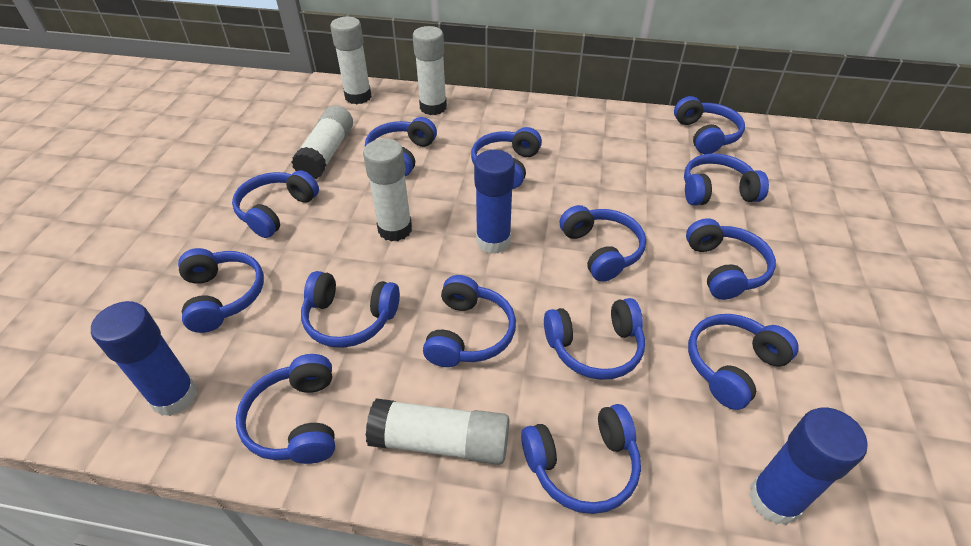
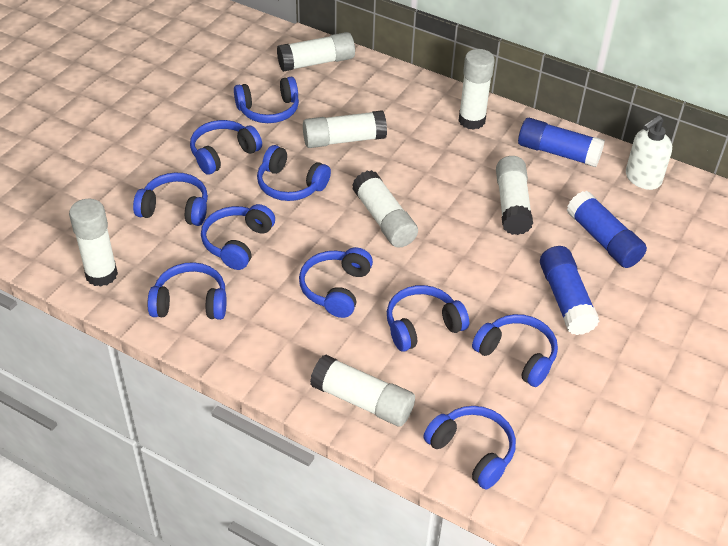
blue headphones: 14 -> 10
white glue stick: 5 -> 7
white soap dispenser: 0 -> 1

